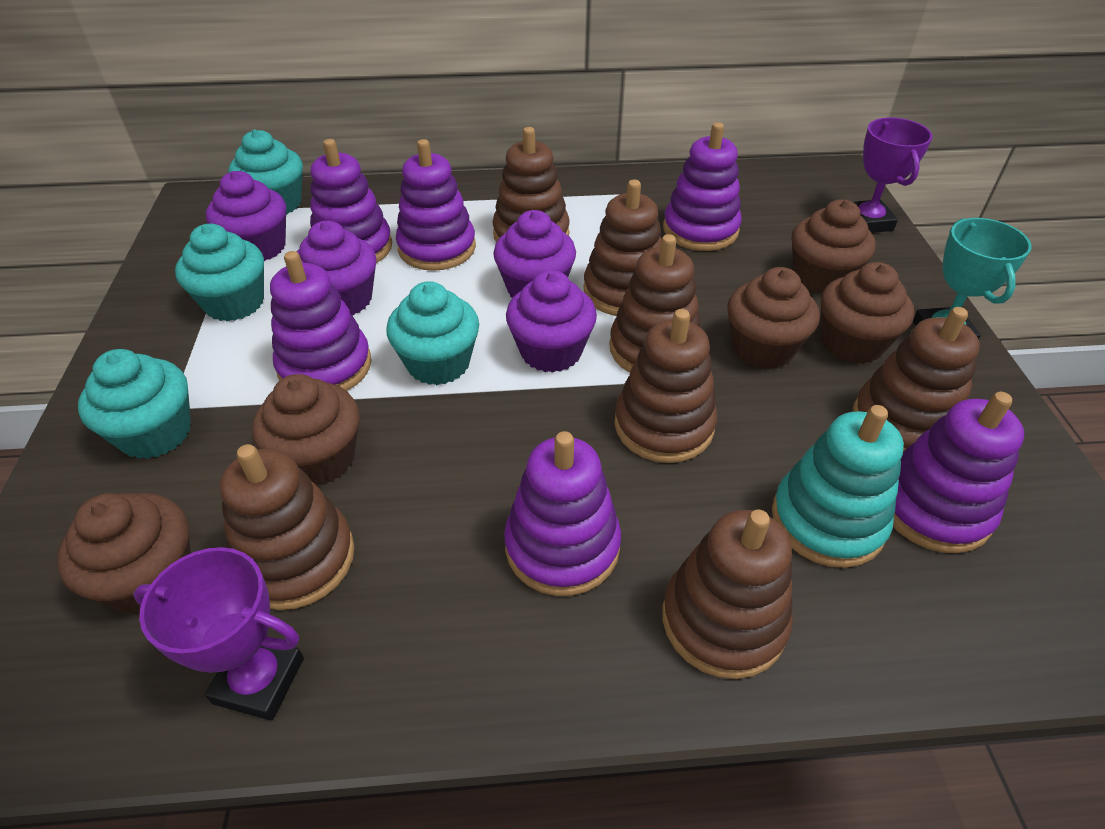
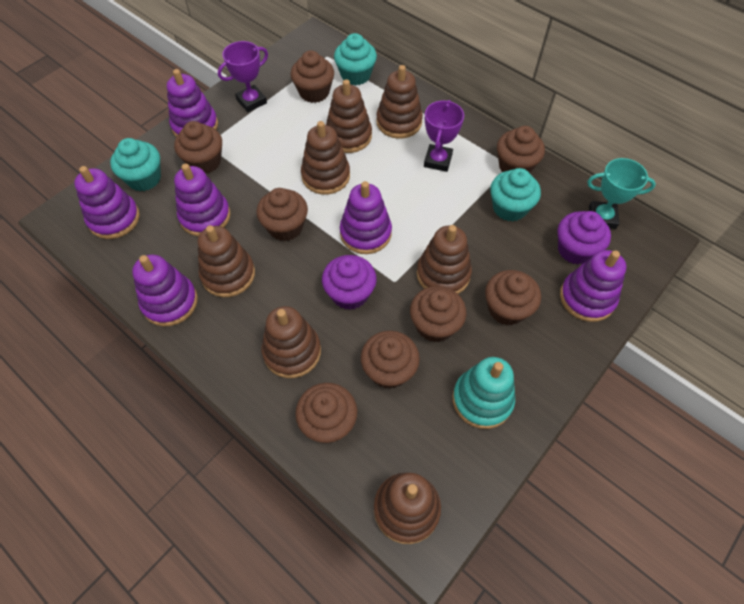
brown cupcake: 5 -> 8
purple cupcake: 4 -> 2
turquoise cupcake: 4 -> 3

